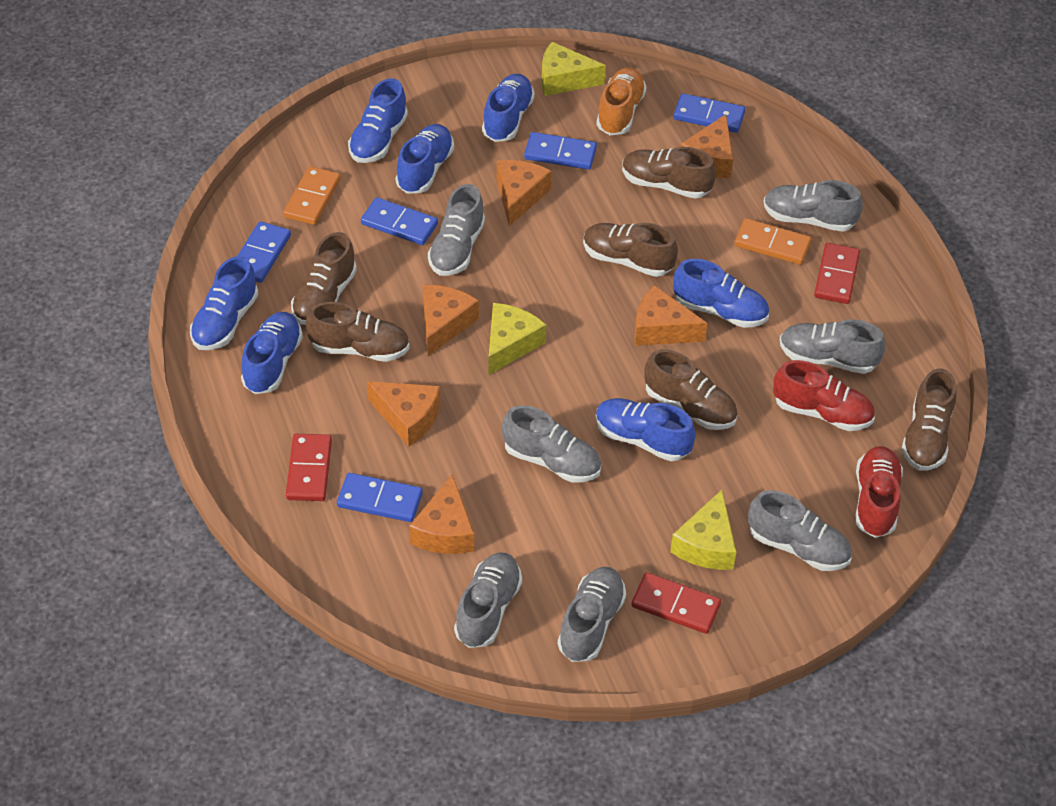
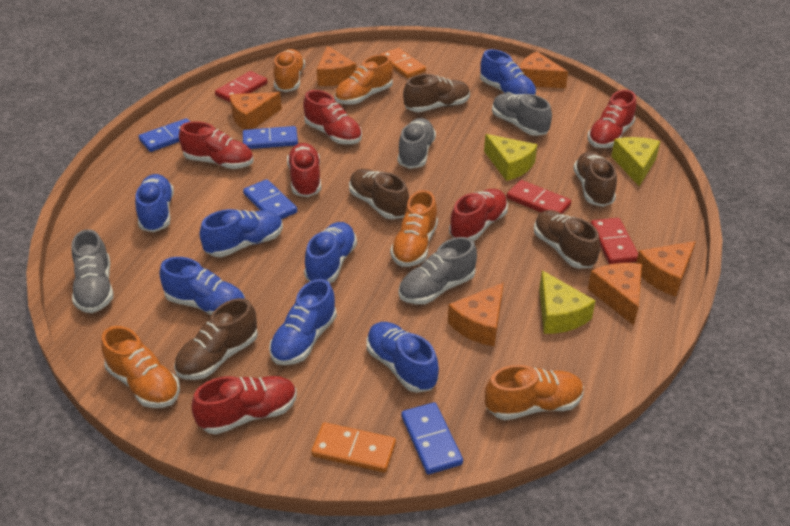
blue domino: 5 -> 4
brown shoe: 6 -> 5
grey shoe: 7 -> 4
orange shoe: 1 -> 5
red shoe: 2 -> 6

